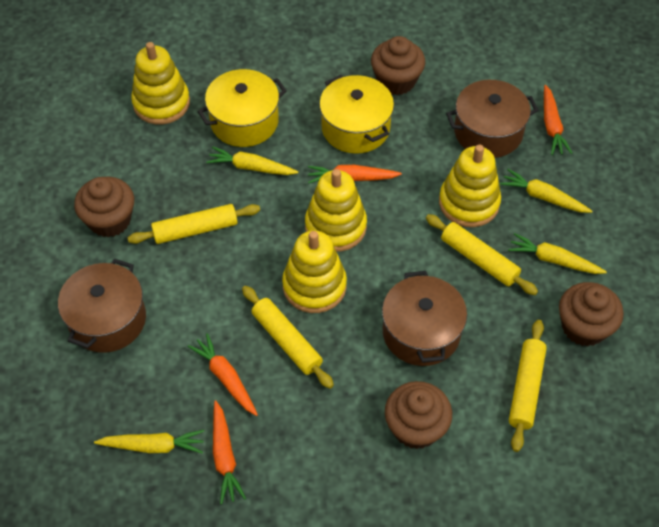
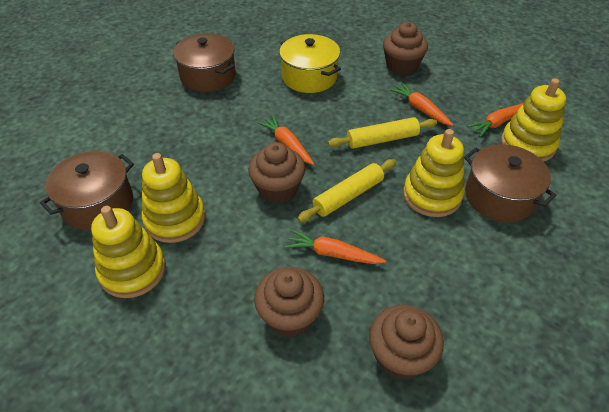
yellow carrot: 4 -> 0
yellow pot: 2 -> 1
yellow rolling pin: 4 -> 2

